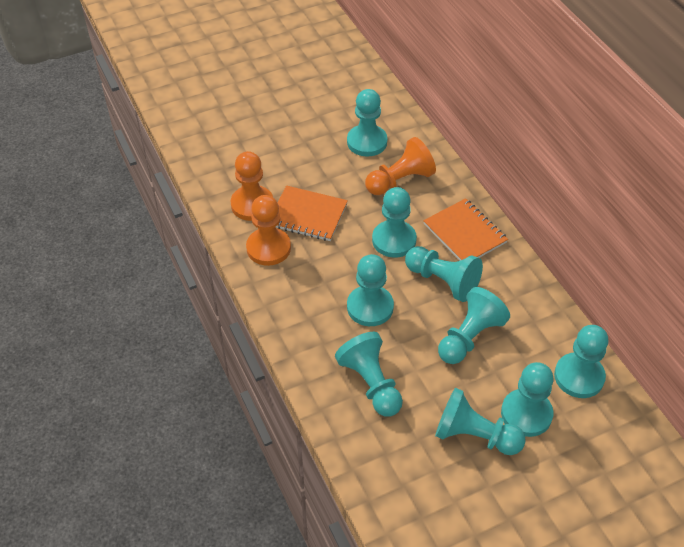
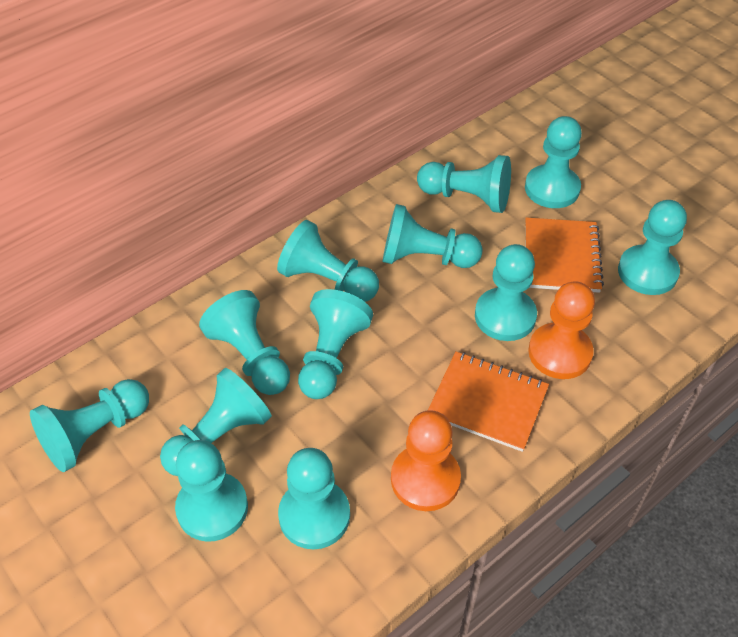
orange pawn: 3 -> 2
turquoise pawn: 9 -> 12

